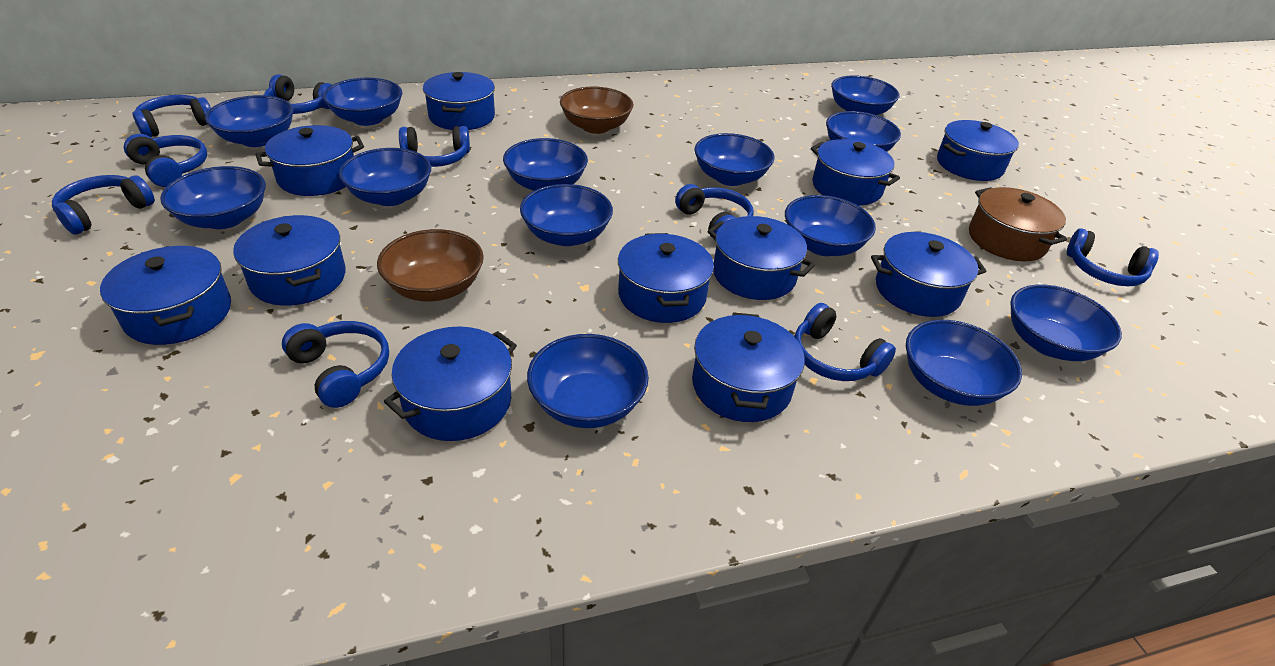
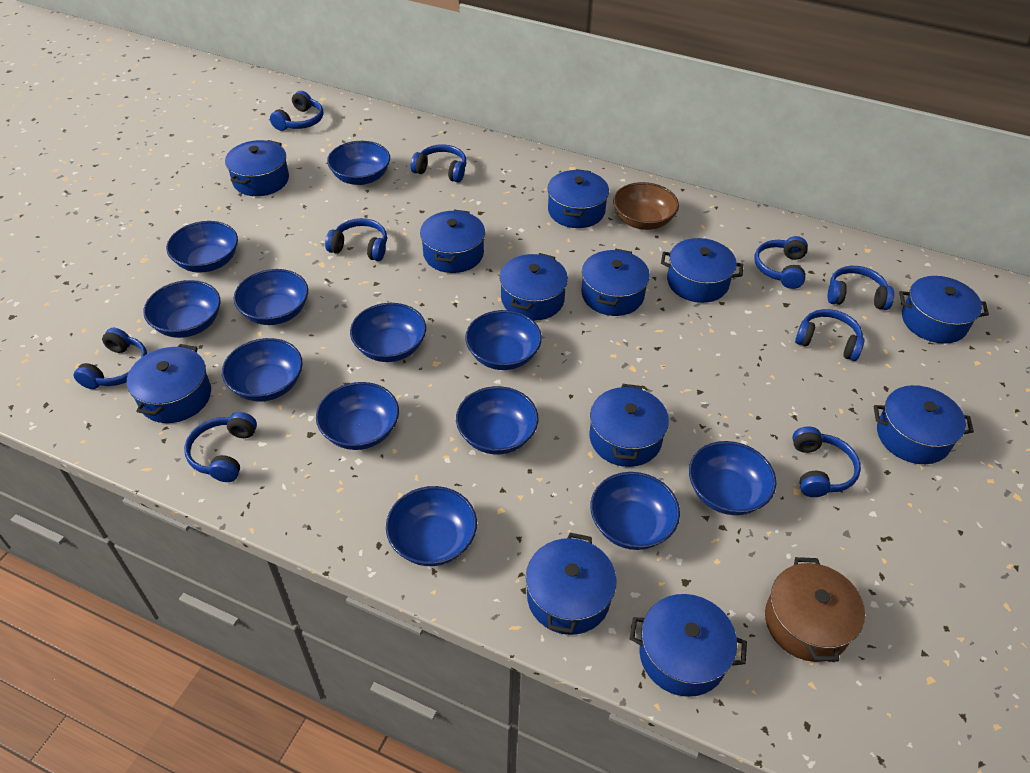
blue bowl: 13 -> 12
blue pot: 11 -> 12
brown bowl: 2 -> 1

